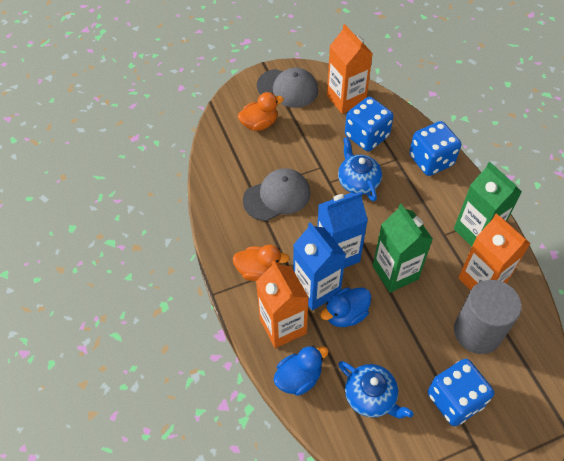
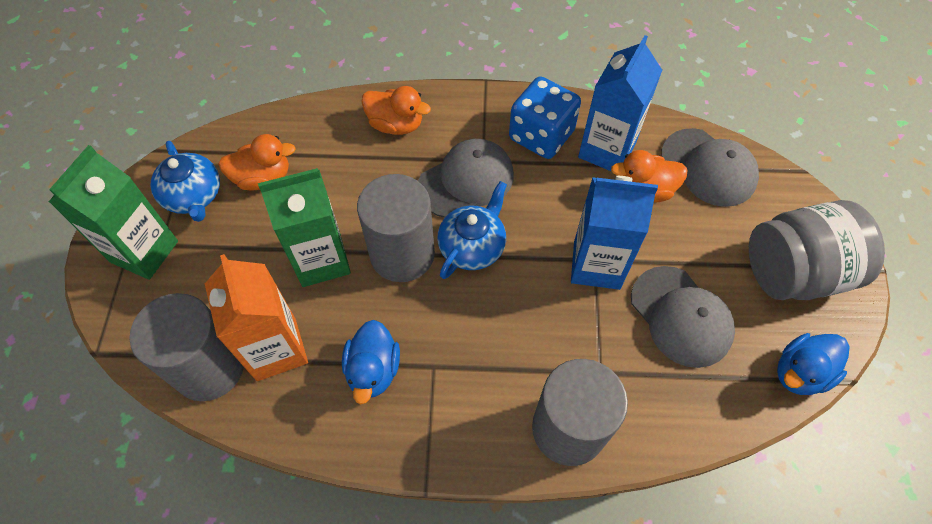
blue dice: 3 -> 1
grey cap: 2 -> 3
grey cylinder: 1 -> 3
grey jar: 0 -> 1
orange carton: 3 -> 1
orange duck: 2 -> 3

